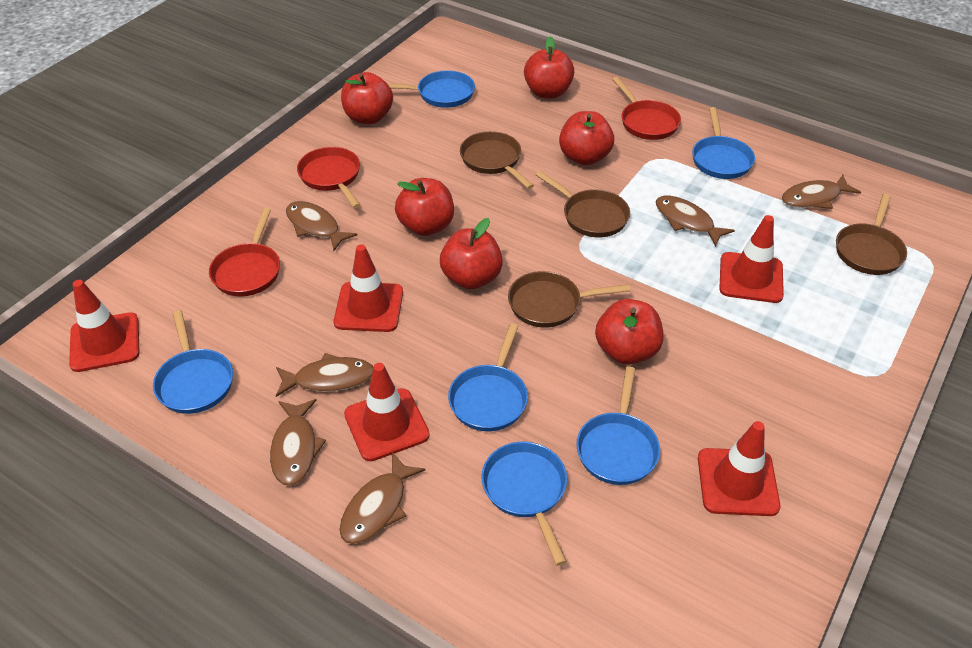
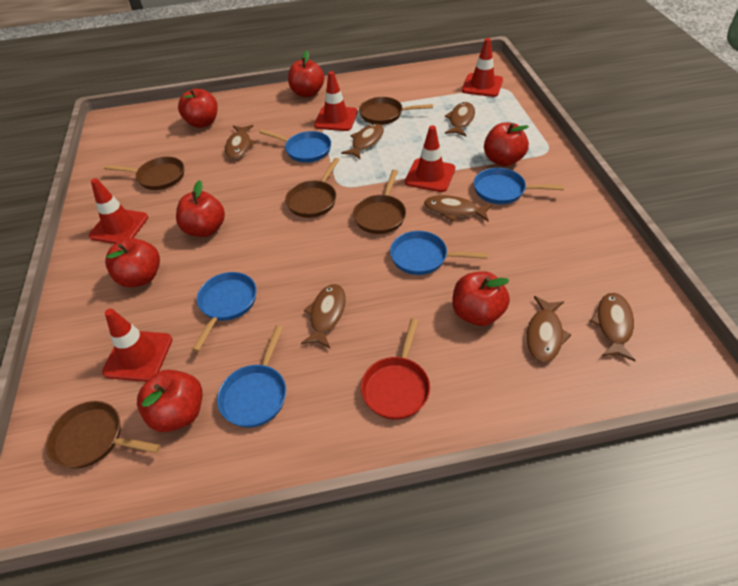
blue pan: 6 -> 5
brown fish: 6 -> 7
brown pan: 4 -> 5
red apple: 6 -> 7
red pan: 3 -> 1

